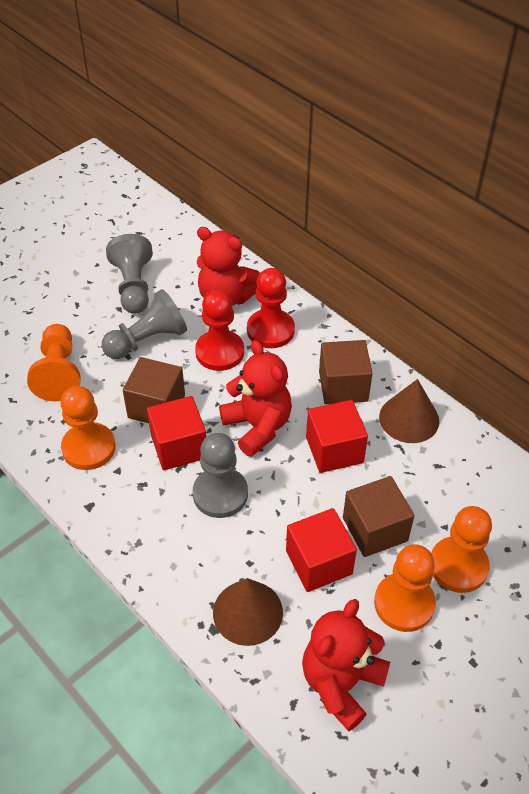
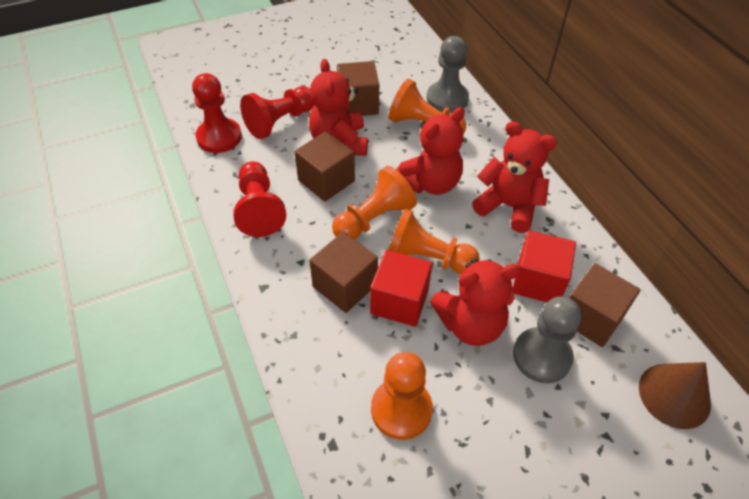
brown cone: 2 -> 1
brown cube: 3 -> 4
grey pawn: 3 -> 2
red cube: 3 -> 2
red pawn: 2 -> 3
red teddy bear: 3 -> 4

